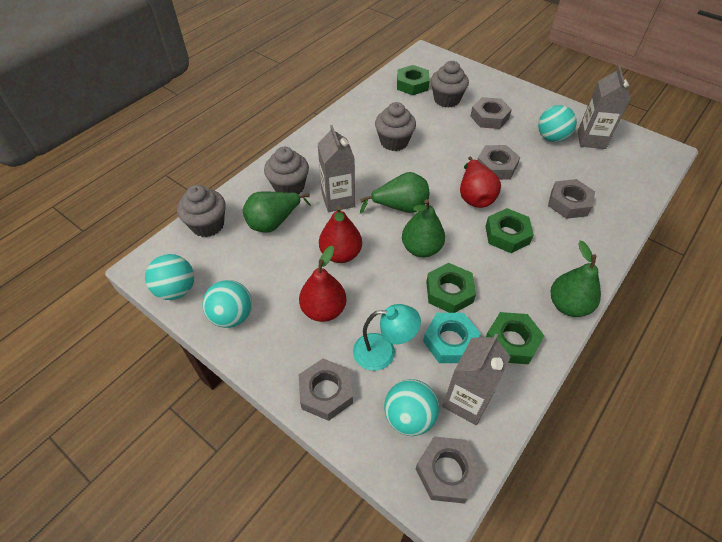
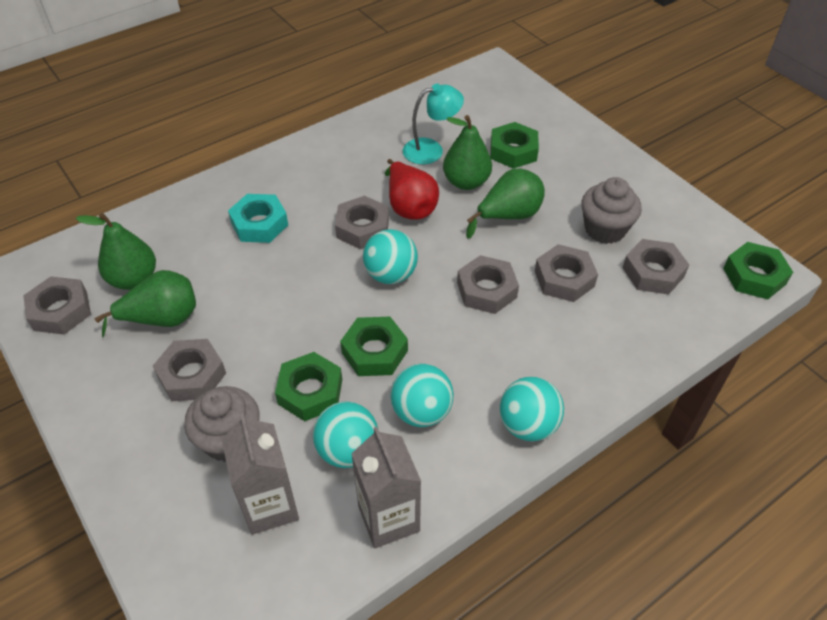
grey carton: 3 -> 2
grey cupcake: 4 -> 2
grey nut: 5 -> 6
red pear: 3 -> 1

